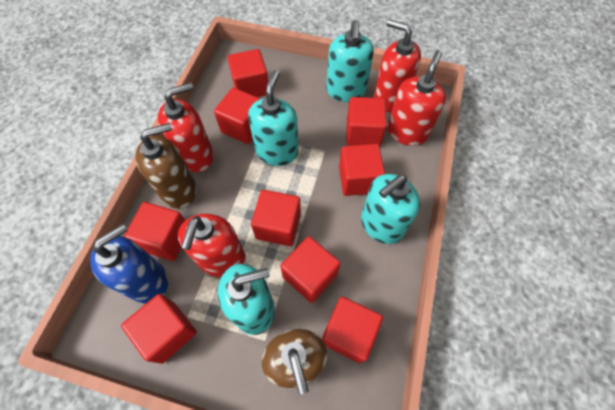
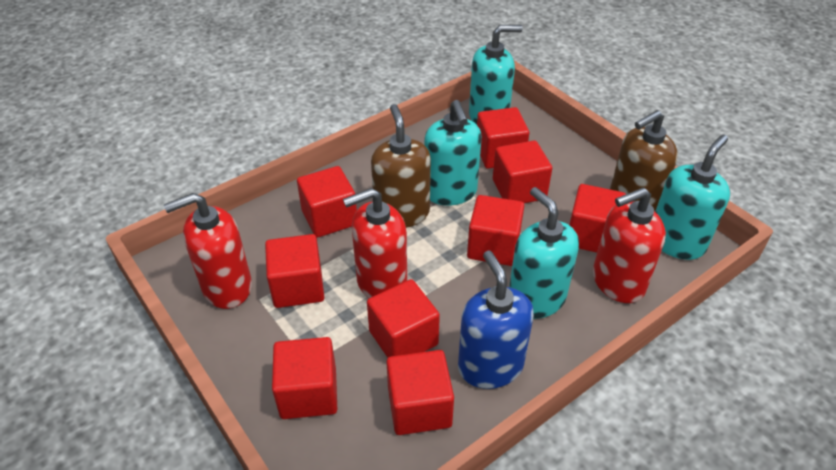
red soap dispenser: 4 -> 3

